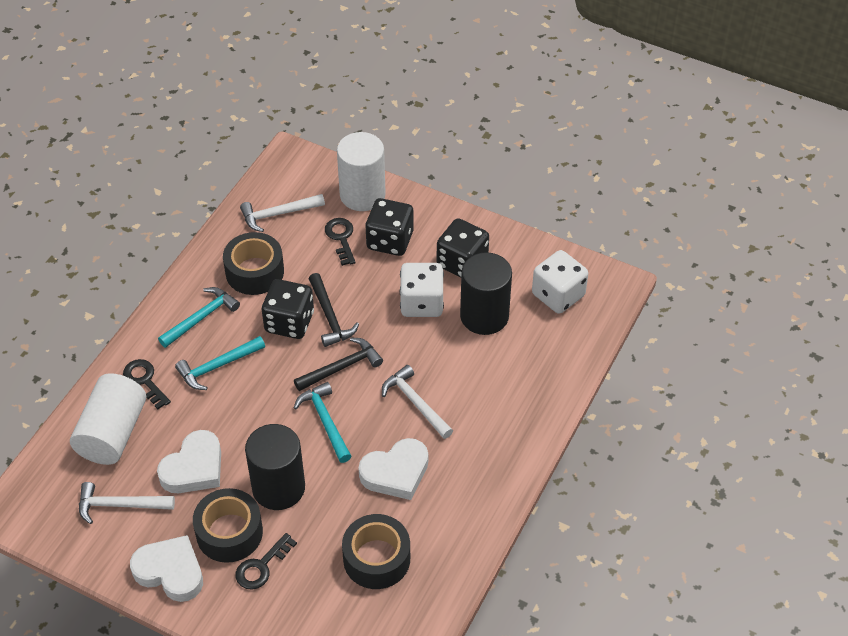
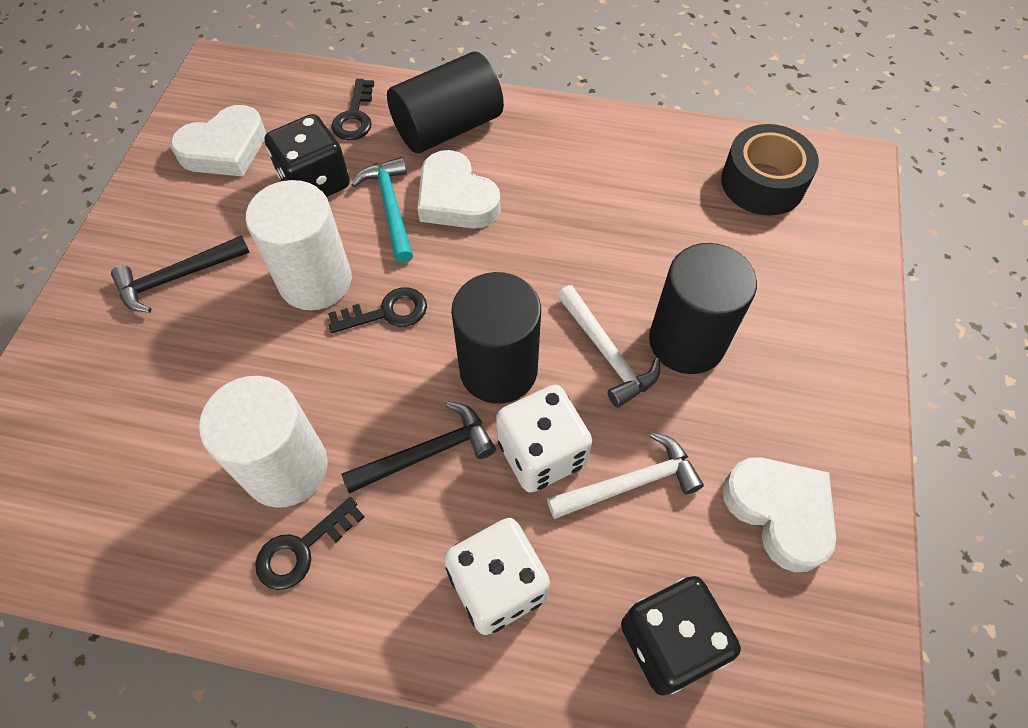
black cylinder: 2 -> 3
black dice: 3 -> 2
black tape: 3 -> 1
turquoise hammer: 3 -> 1
white hammer: 3 -> 2

